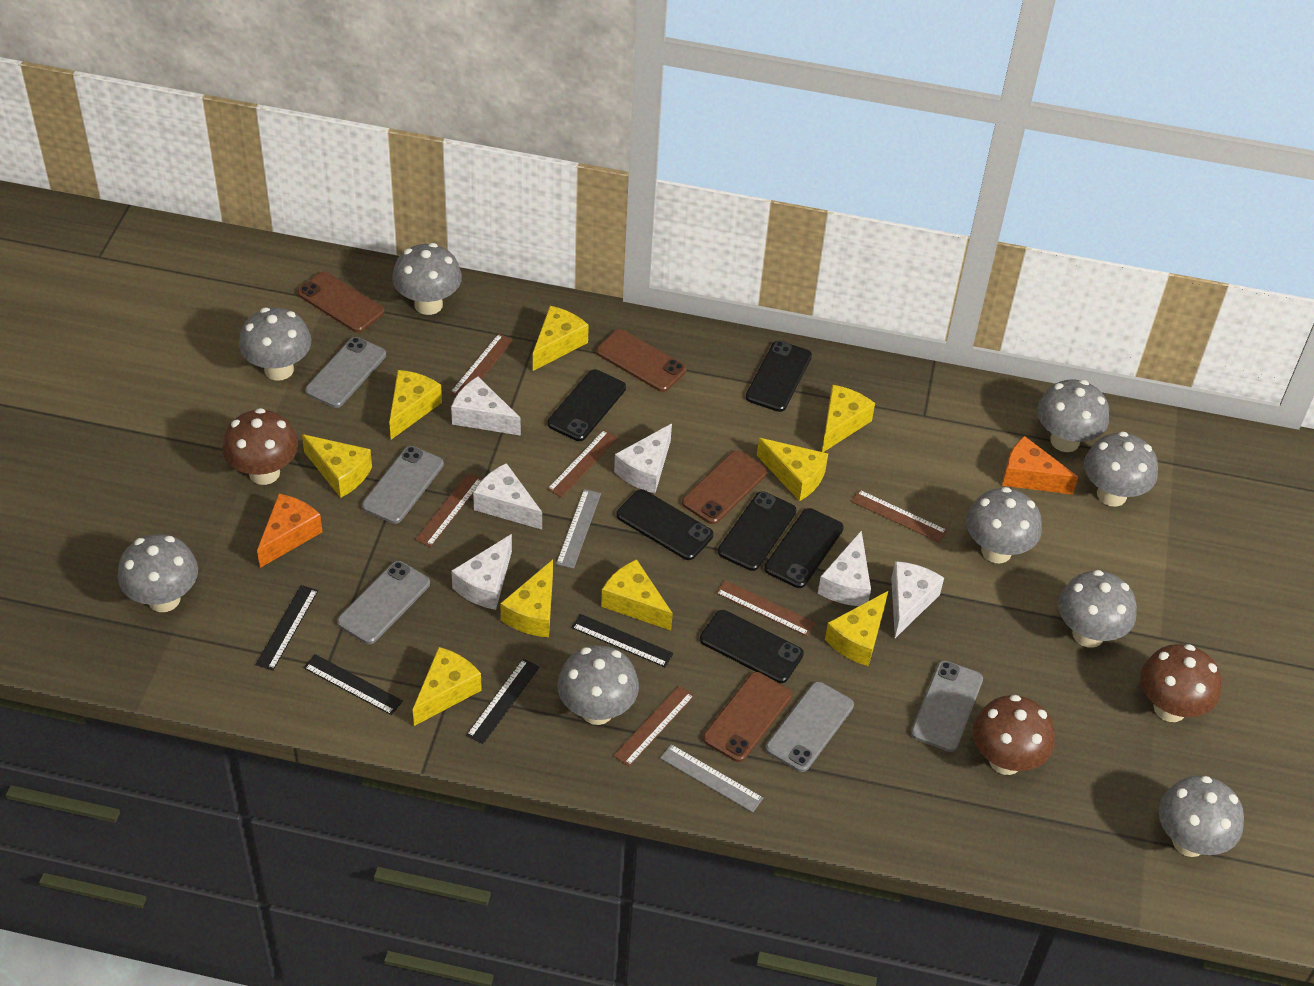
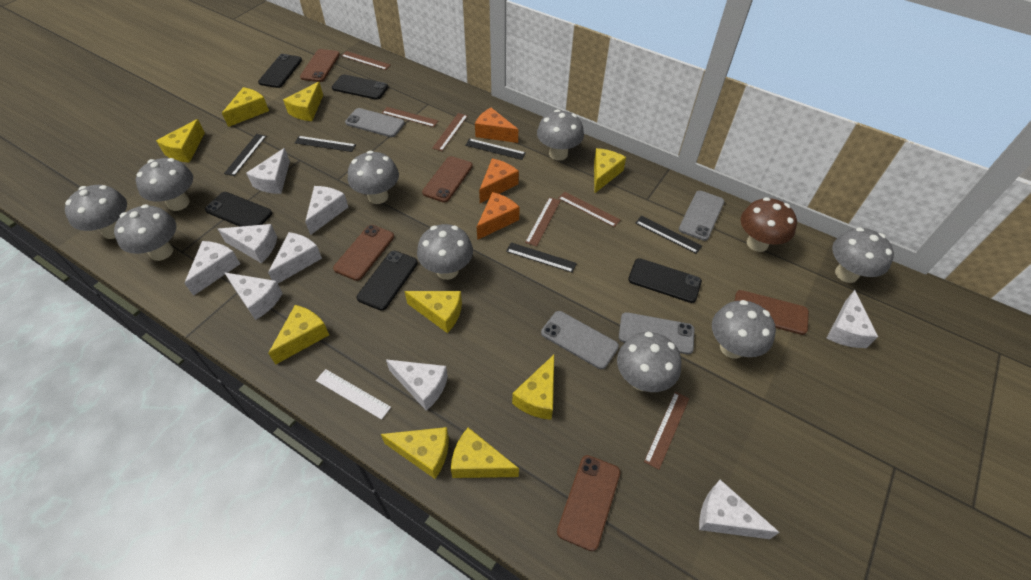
black phone: 6 -> 5
black ruler: 4 -> 5
brown mushroom: 3 -> 1
brown phone: 4 -> 5
grey phone: 5 -> 4
grey ruler: 2 -> 0
orange cheese: 2 -> 3
white cheese: 6 -> 9
white ruler: 0 -> 1

